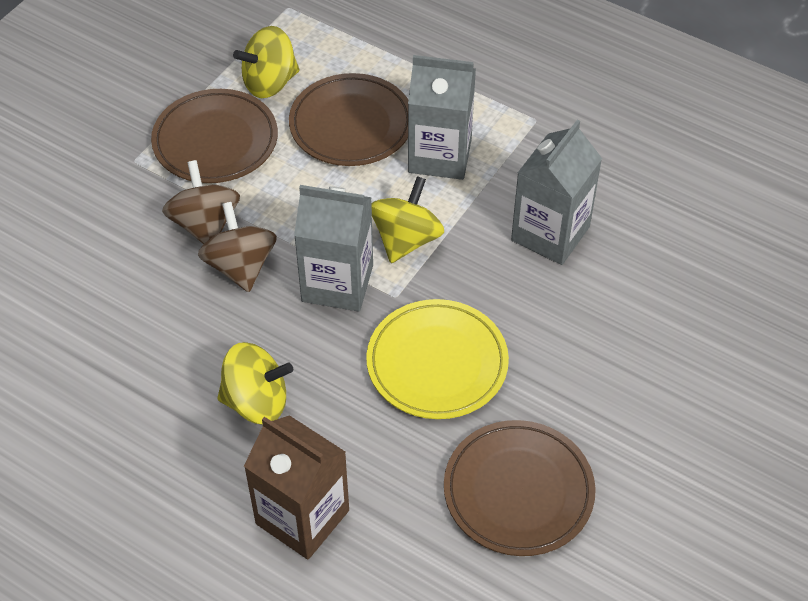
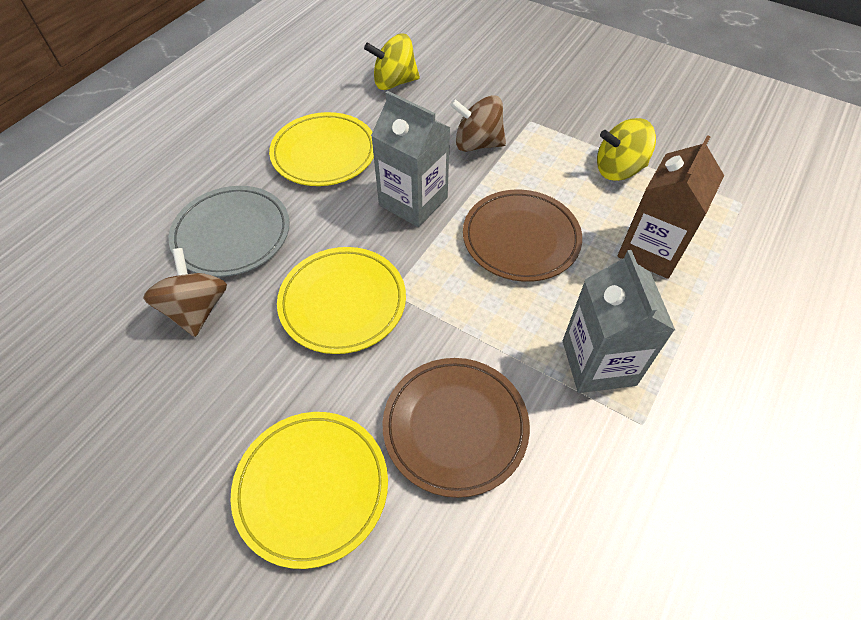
brown plate: 3 -> 2
grey carton: 3 -> 2
grey plate: 0 -> 1
yellow plate: 1 -> 3
yellow spinning top: 3 -> 2

